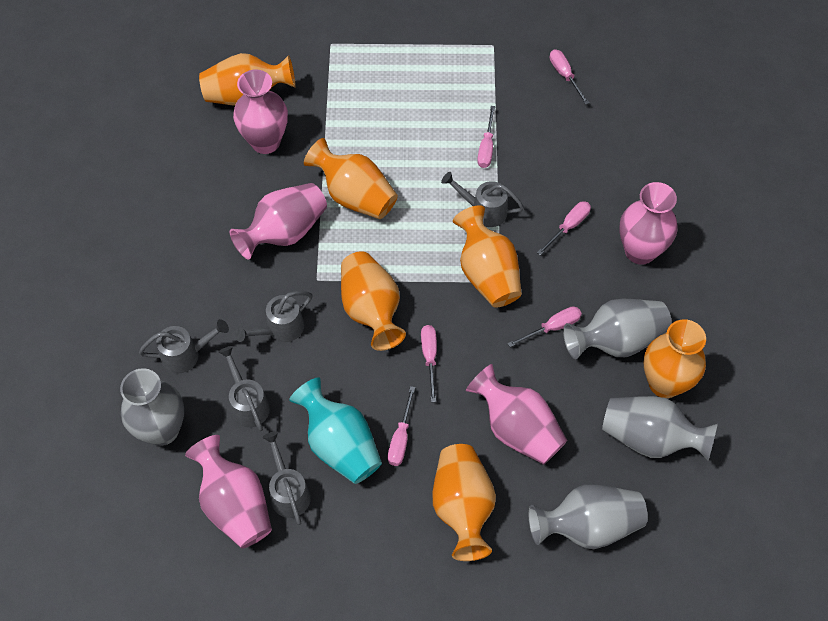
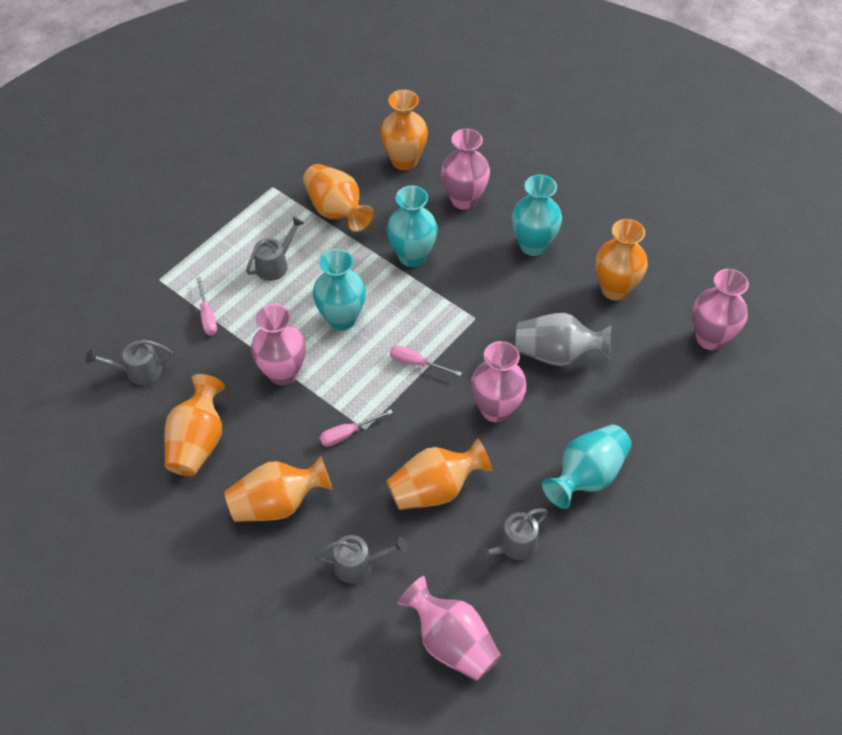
grey vase: 4 -> 1
grey watering can: 5 -> 4
pink screwdriver: 6 -> 3
turquoise vase: 1 -> 4

